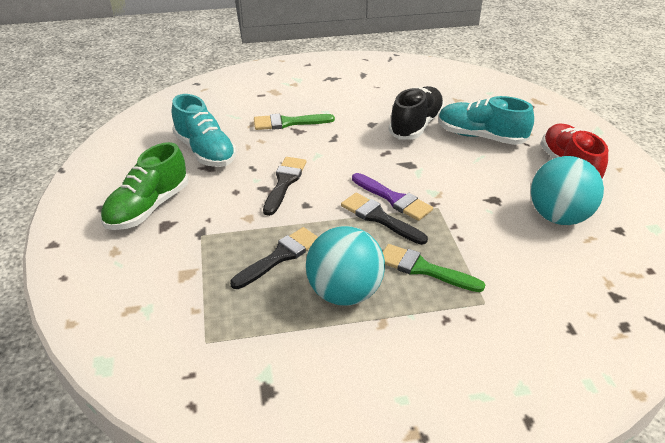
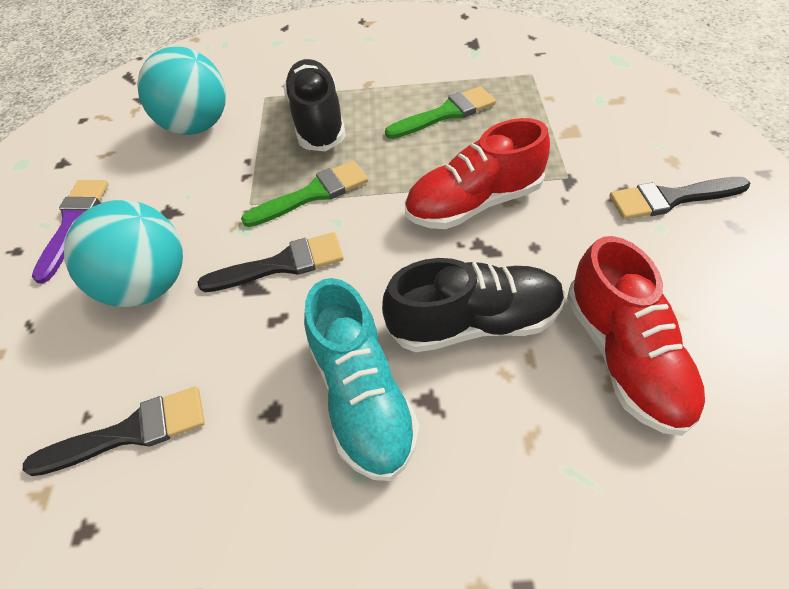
black shoe: 1 -> 2
green shoe: 1 -> 0
red shoe: 1 -> 2
turquoise shoe: 2 -> 1

